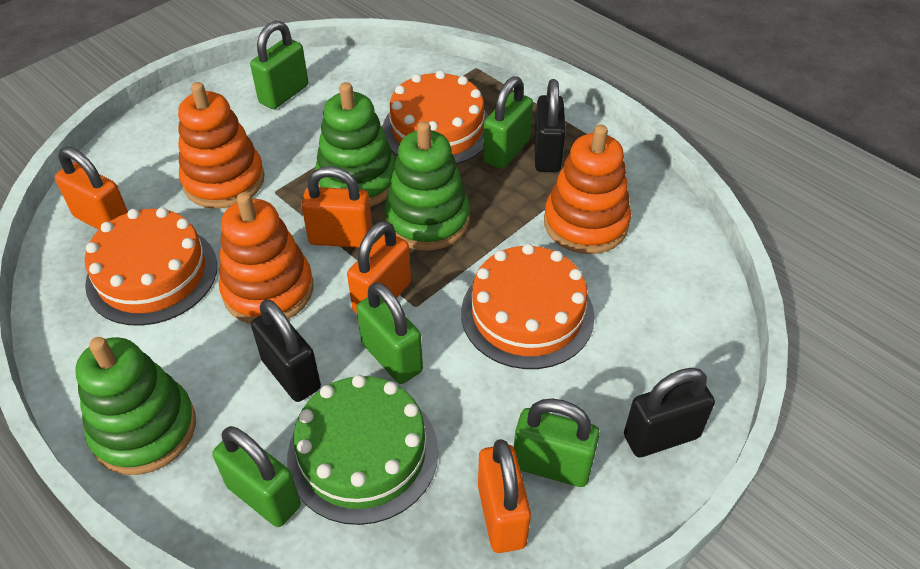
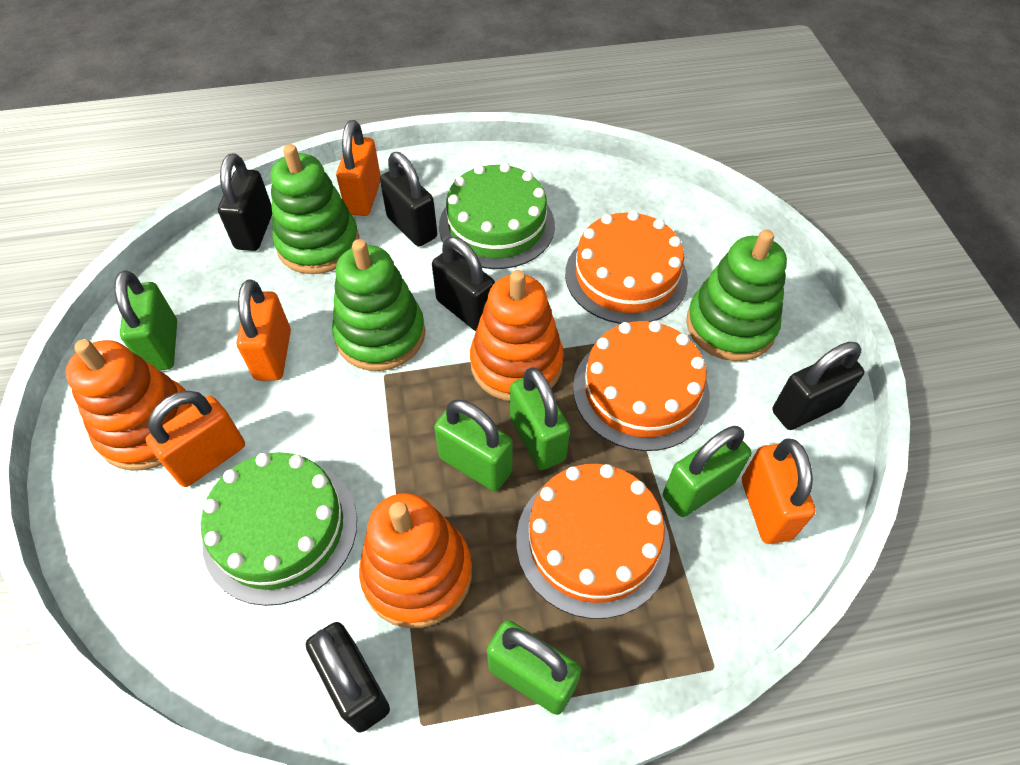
black padlock: 3 -> 5
green cake: 1 -> 2

